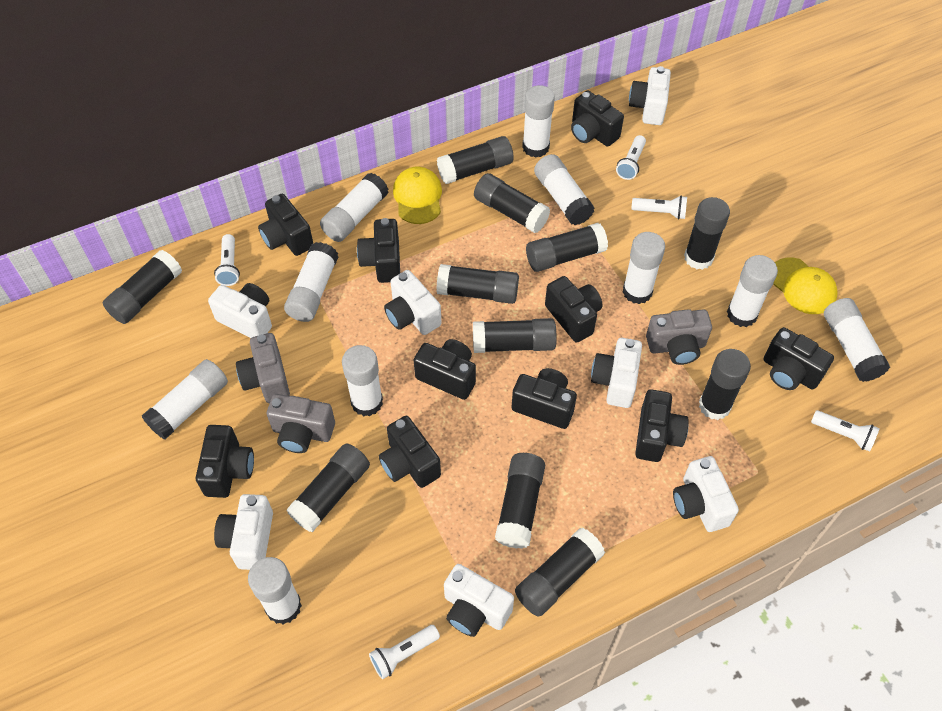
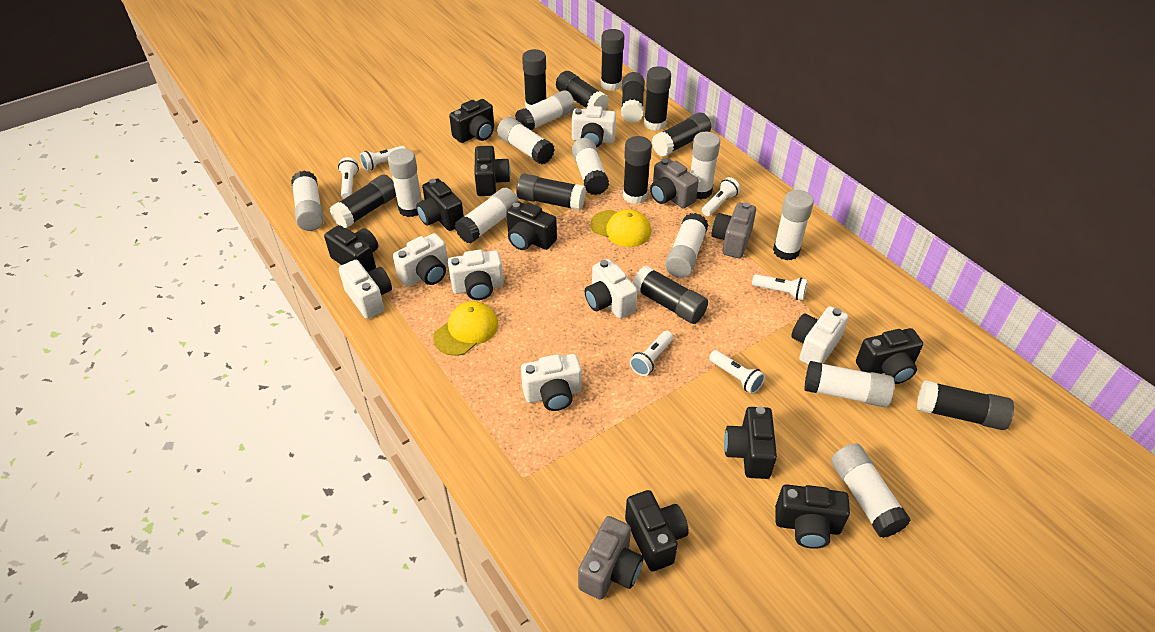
black camera: 10 -> 9
white flashlight: 5 -> 6
white glue stick: 10 -> 11

